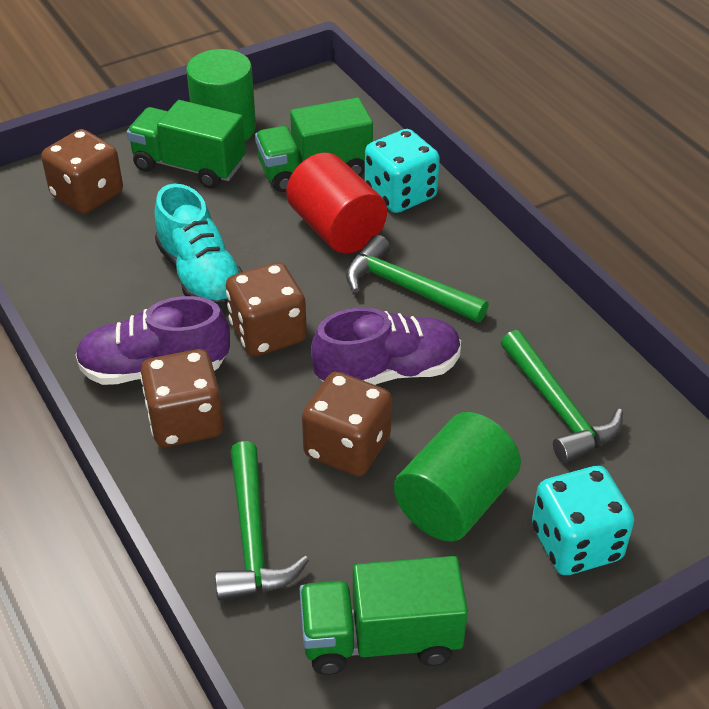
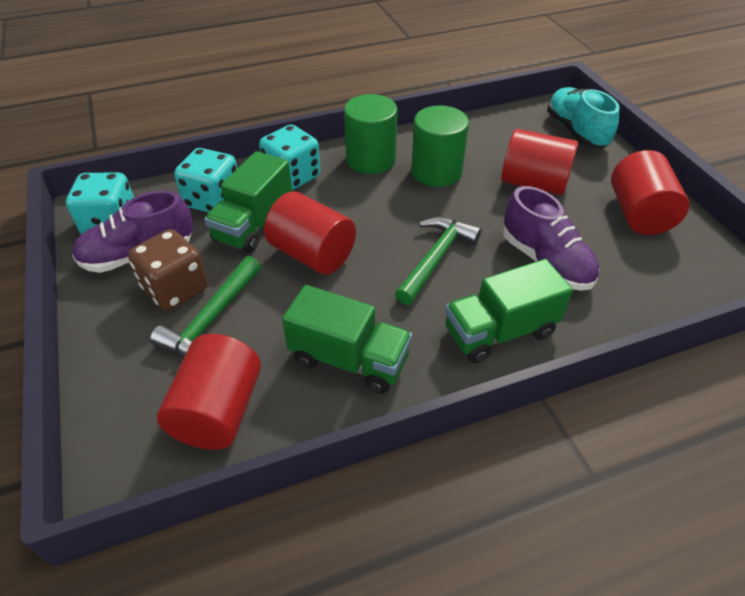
brown dice: 4 -> 1
green hammer: 3 -> 2
red cylinder: 1 -> 4
turquoise dice: 2 -> 3

